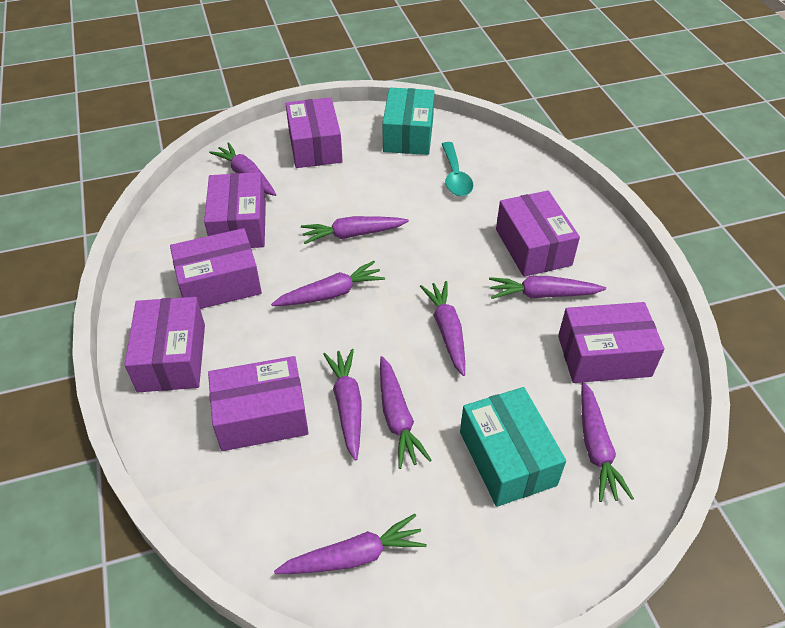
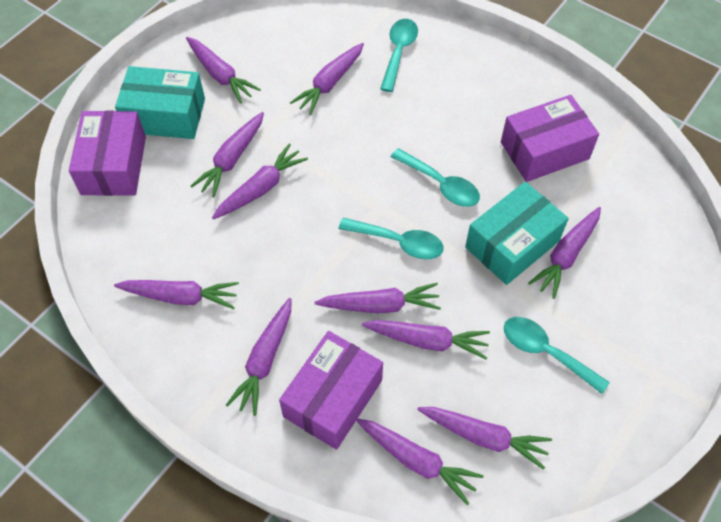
purple box: 7 -> 3
purple carrot: 9 -> 11
turquoise spoon: 1 -> 4

